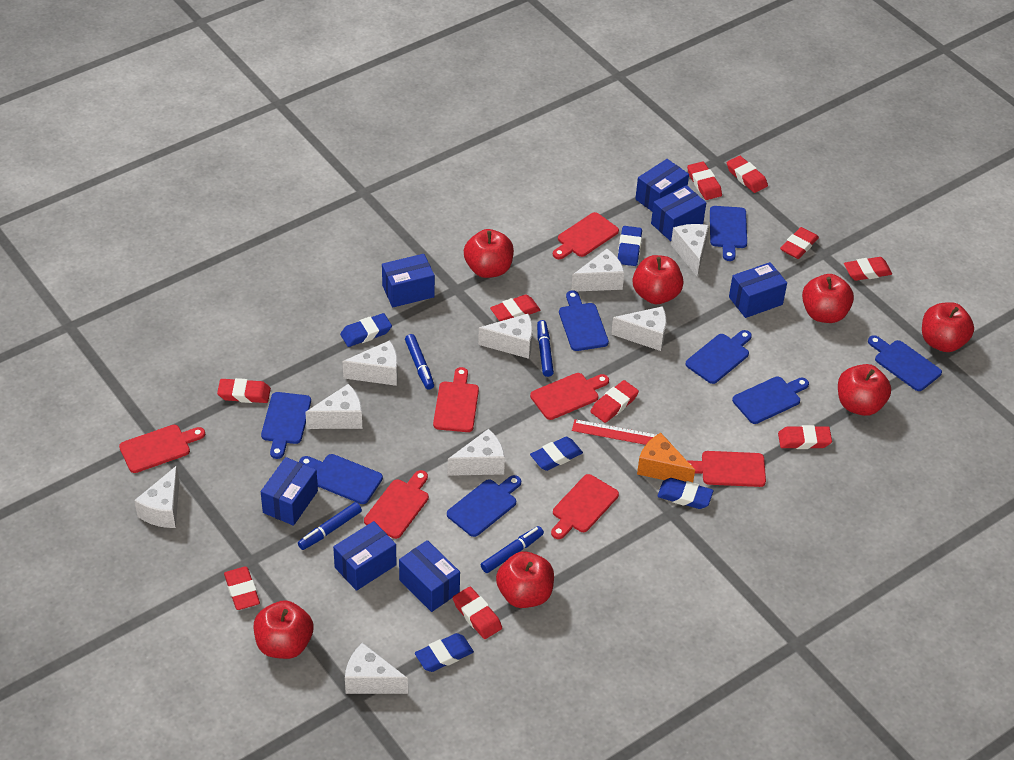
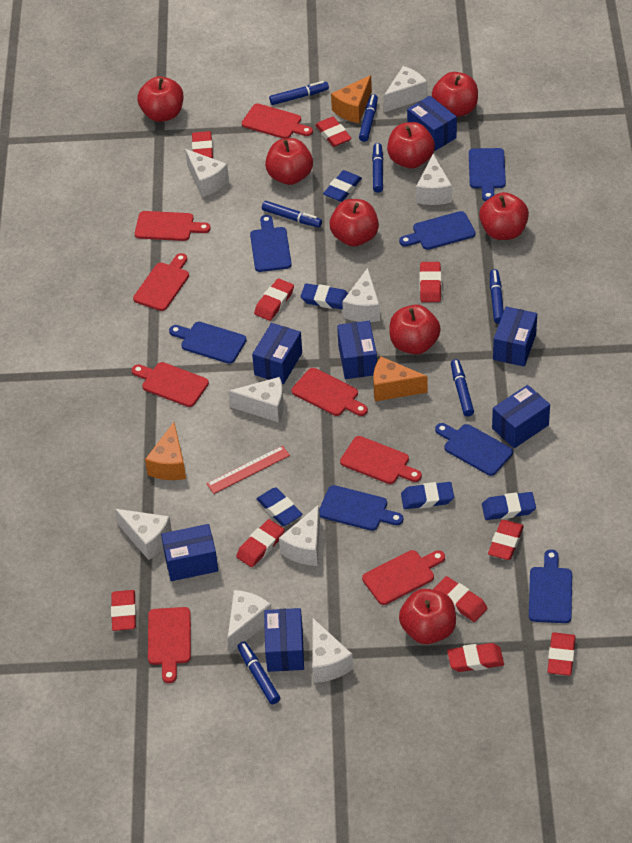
blue cutting board: 8 -> 7
blue marker: 4 -> 7
orange cheese: 1 -> 3
red apple: 7 -> 8
red cutting board: 7 -> 8

